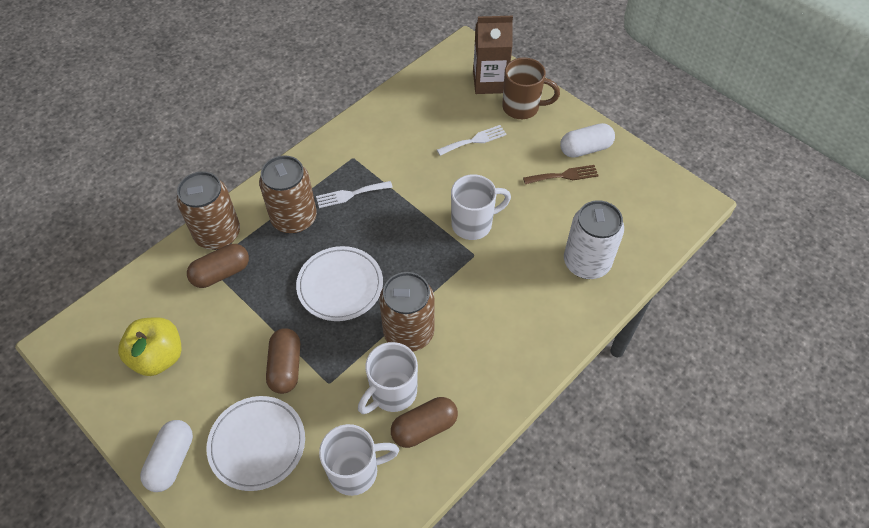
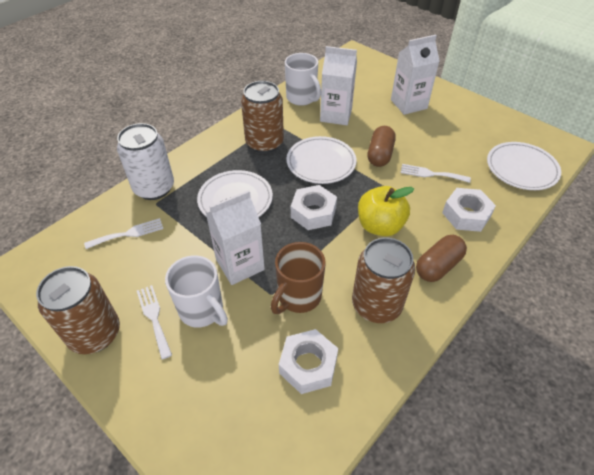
brown capsule: 3 -> 2
brown carton: 1 -> 0
brown fork: 1 -> 0
white capsule: 2 -> 0
white carton: 0 -> 3
white fork: 2 -> 3
white mug: 3 -> 2
white nut: 0 -> 3
white plate: 2 -> 3

